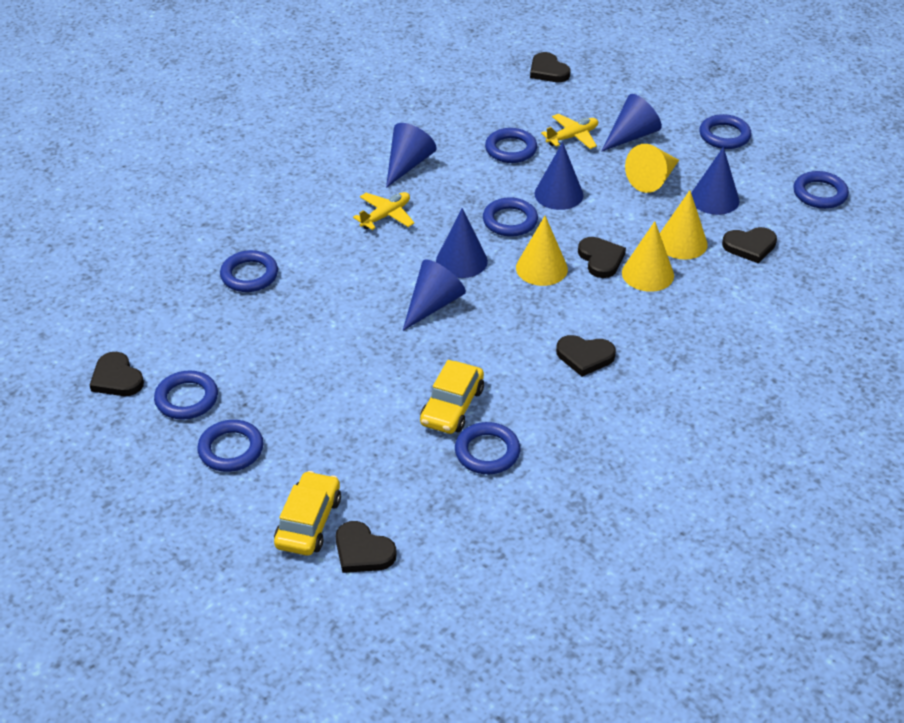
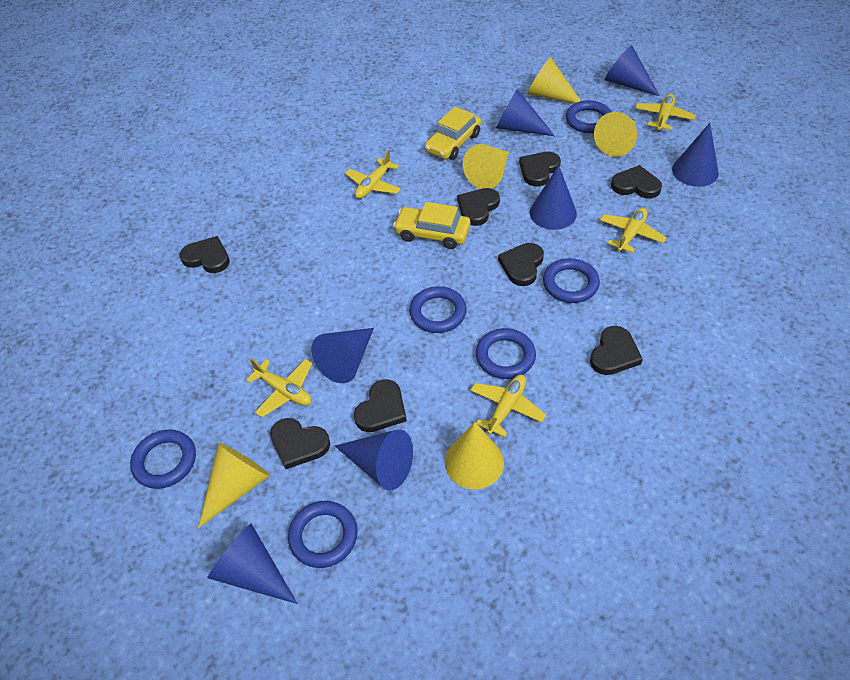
black heart: 6 -> 8
blue cone: 6 -> 7
blue ring: 8 -> 6
yellow cone: 4 -> 5
yellow plane: 2 -> 5

